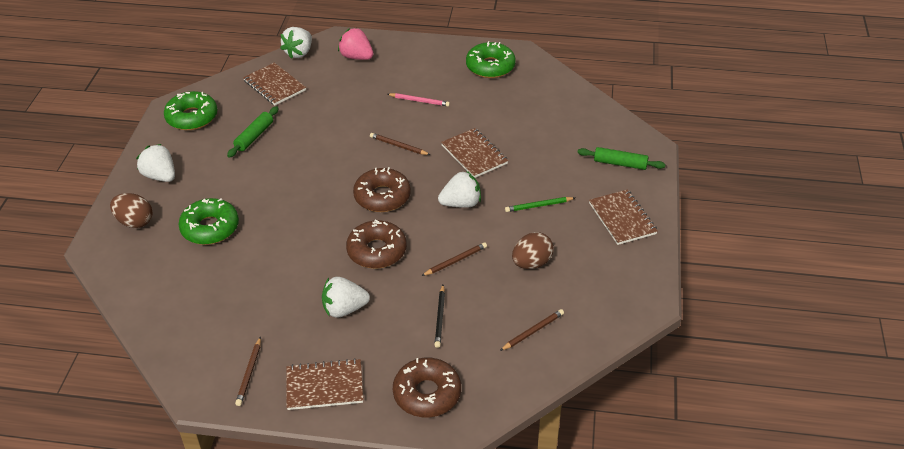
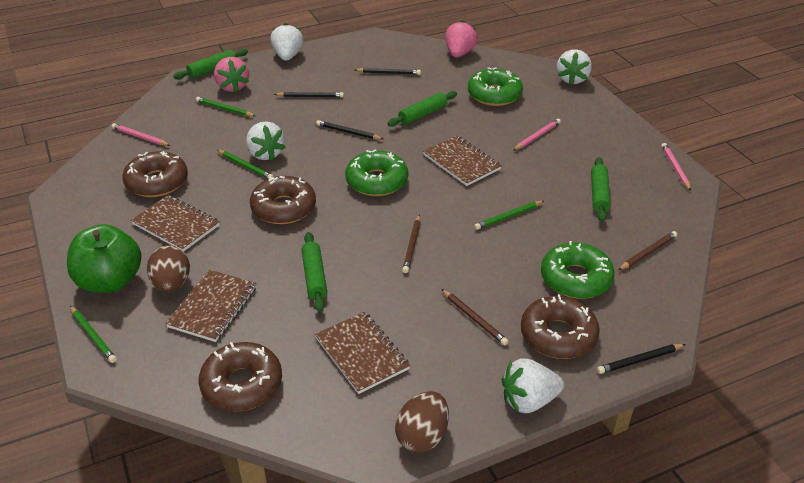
black pencil: 1 -> 4
brown donut: 3 -> 4
brown pencil: 4 -> 3
green apple: 0 -> 1
green pencil: 1 -> 4
green rolling pin: 2 -> 4
pink pencil: 1 -> 3
pink strawberry: 1 -> 2

